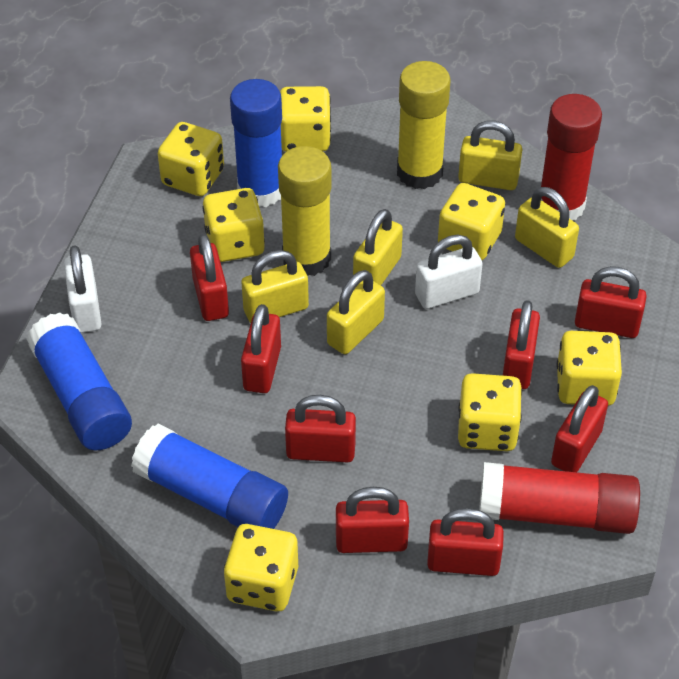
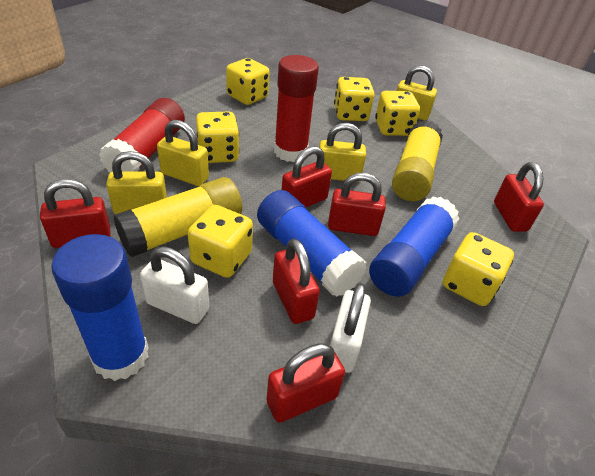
red padlock: 8 -> 6
yellow dice: 7 -> 6
yellow padlock: 5 -> 4

